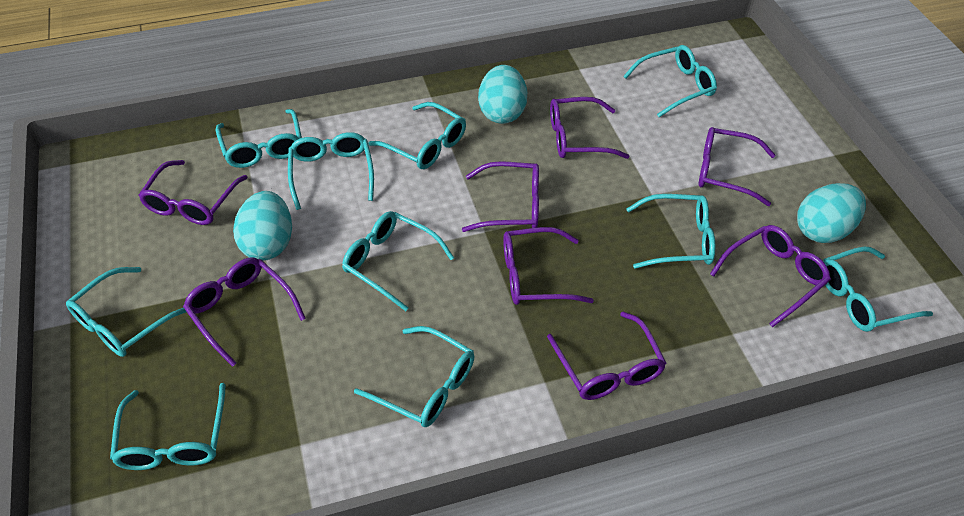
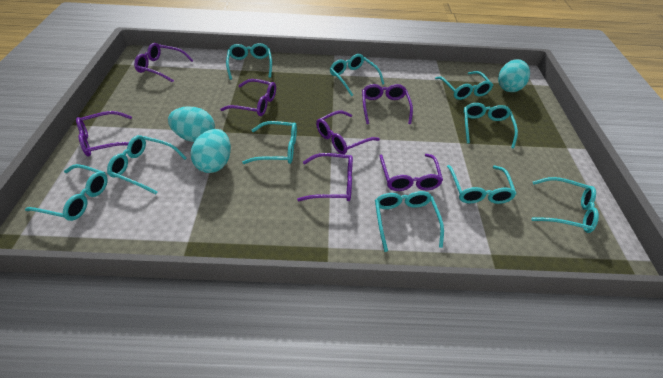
purple glasses: 8 -> 7

